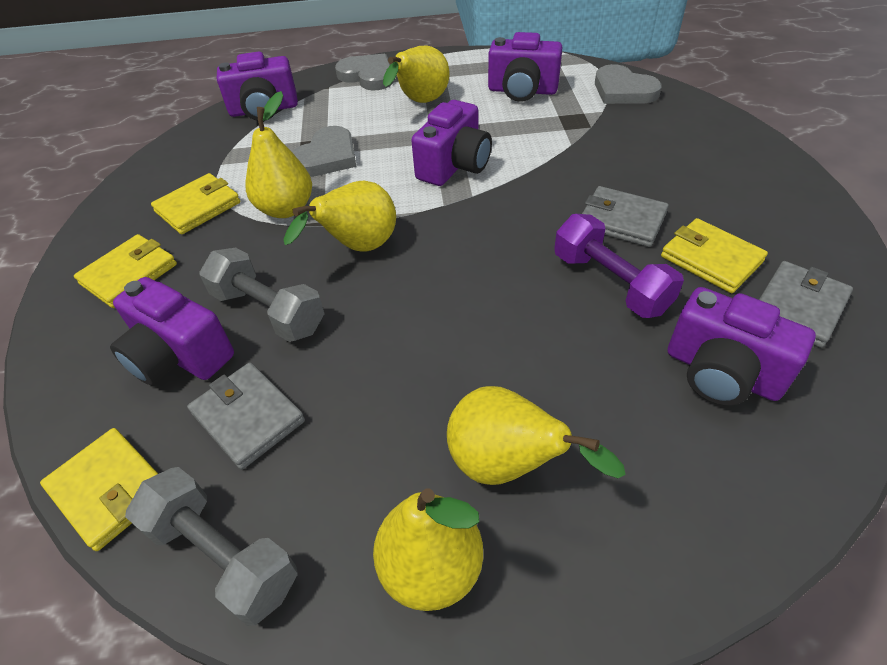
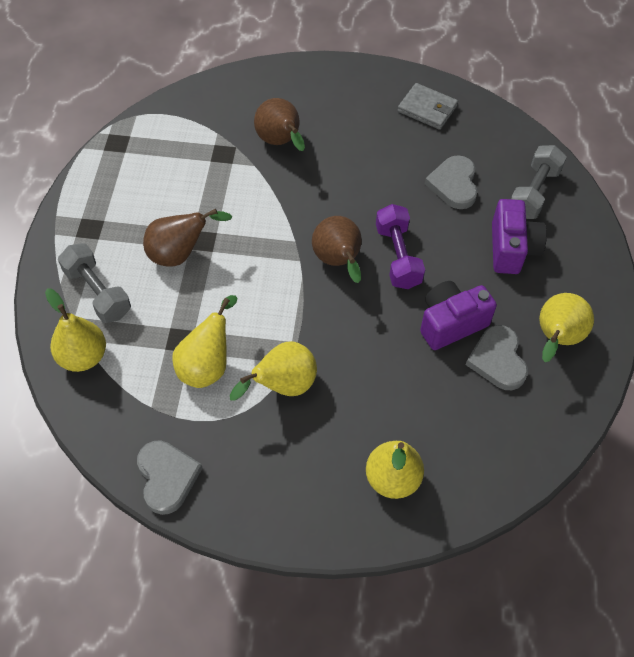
brown pear: 0 -> 3
grey wallet: 3 -> 1
purple camera: 5 -> 2
yellow wallet: 4 -> 0

